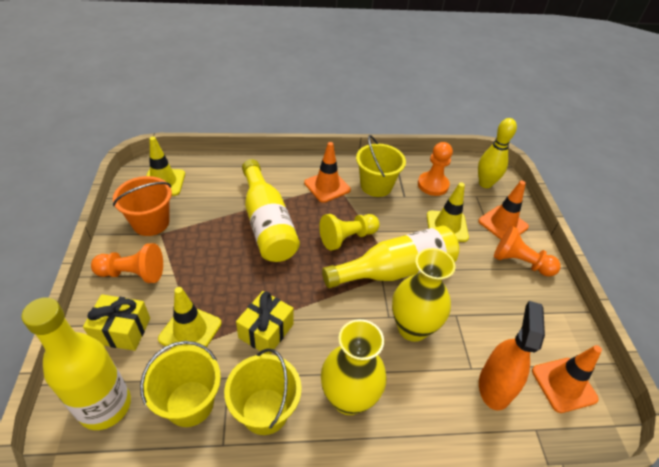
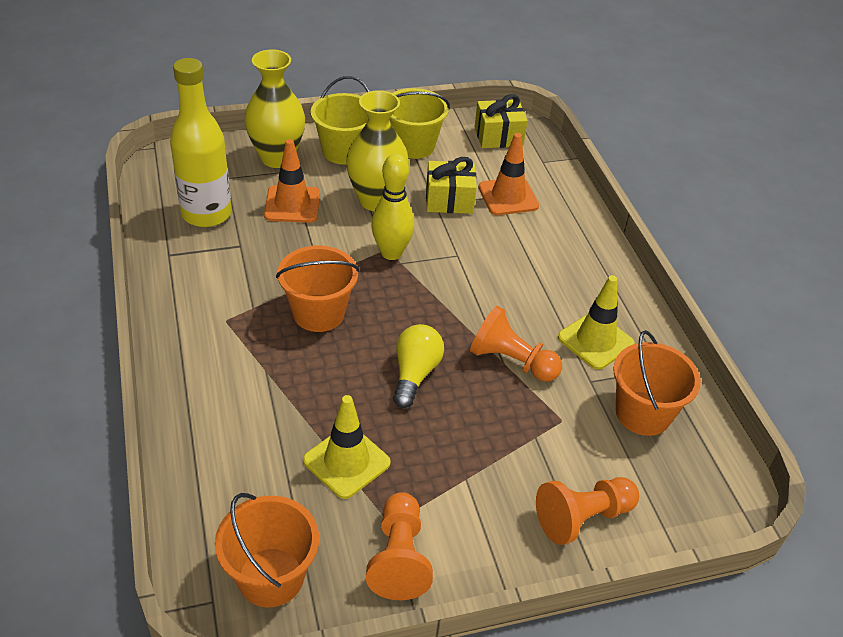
orange bucket: 1 -> 3
orange spray bottle: 1 -> 0
orange traffic cone: 3 -> 2
yellow bottle: 3 -> 1
yellow bucket: 3 -> 2
yellow light bulb: 0 -> 1
yellow pawn: 1 -> 0
yellow traffic cone: 3 -> 2

